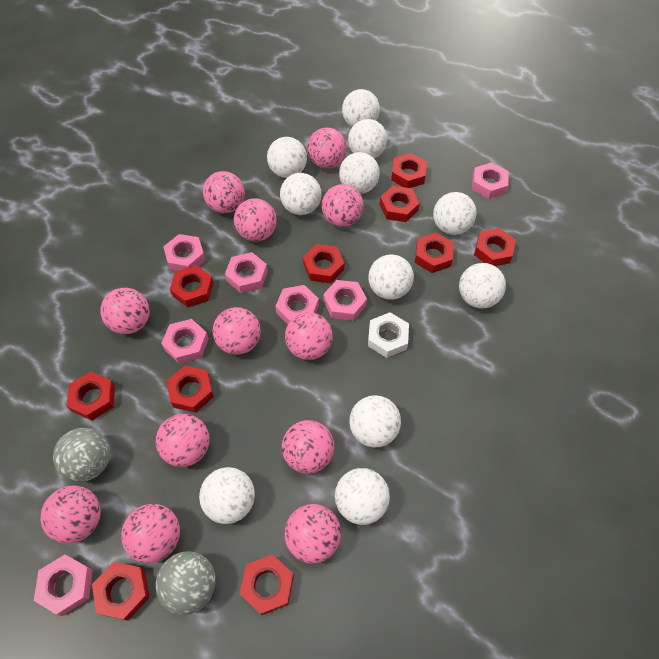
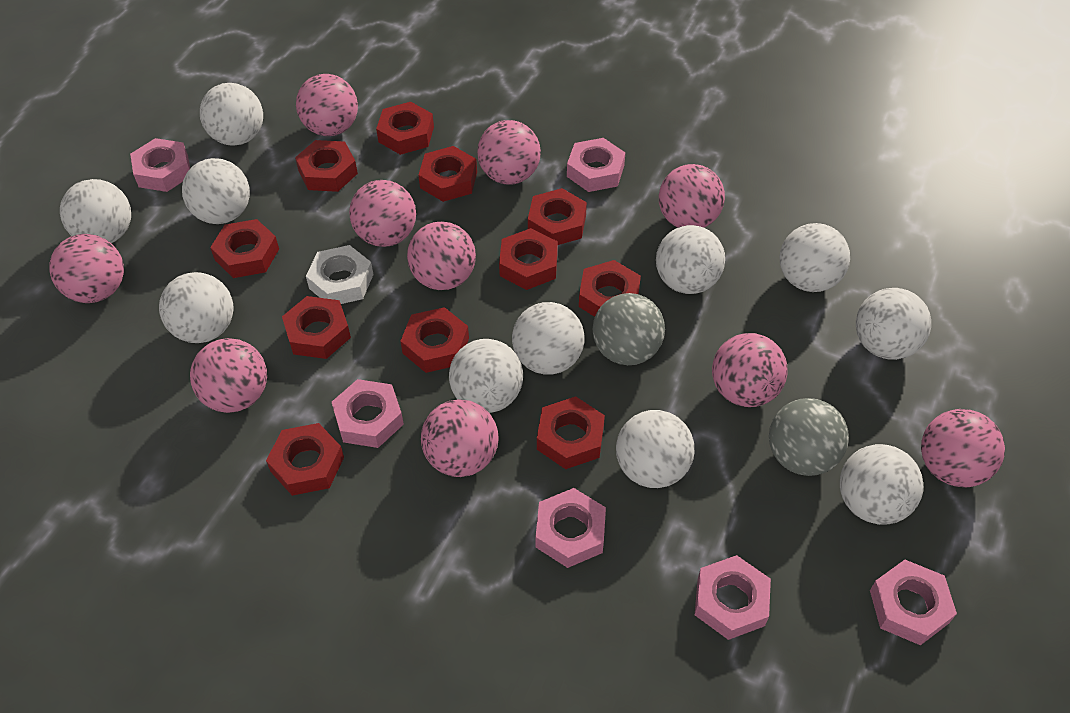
pink ball: 12 -> 10
pink nut: 7 -> 6
red nut: 10 -> 11

